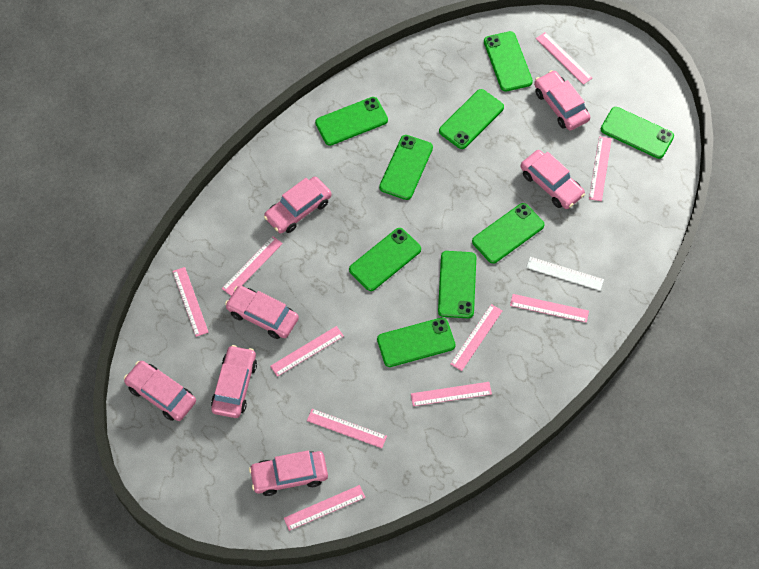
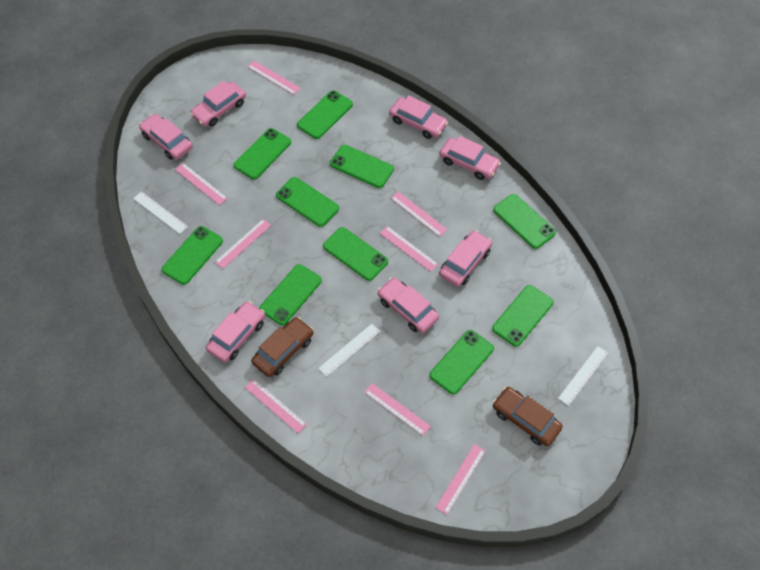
brown car: 0 -> 2
green phone: 9 -> 10
pink ruler: 10 -> 8
white ruler: 1 -> 3

